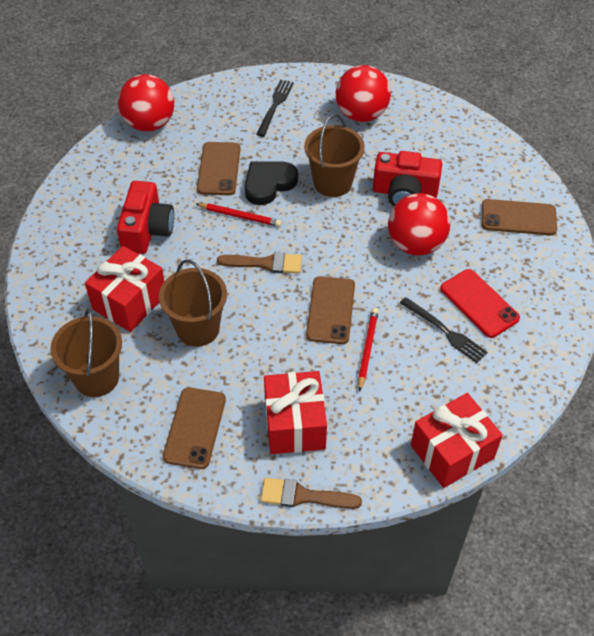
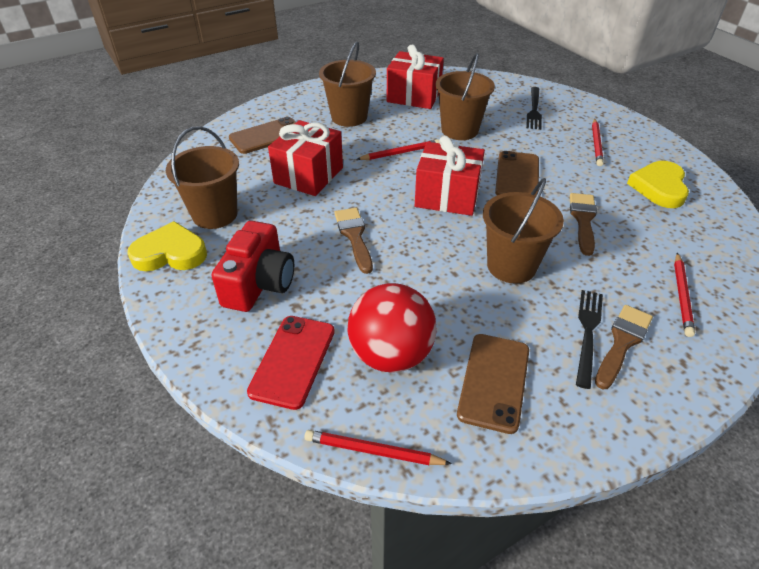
black heart: 1 -> 0
brown brush: 2 -> 3
brown bucket: 3 -> 4
brown phone: 4 -> 3
red ball: 3 -> 1
red camera: 2 -> 1
red pencil: 2 -> 4
yellow heart: 0 -> 2

